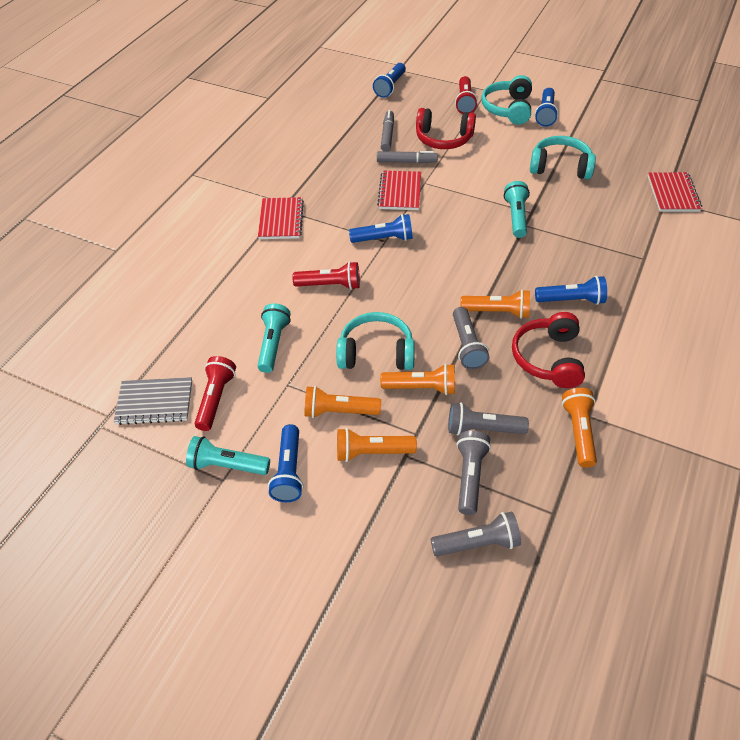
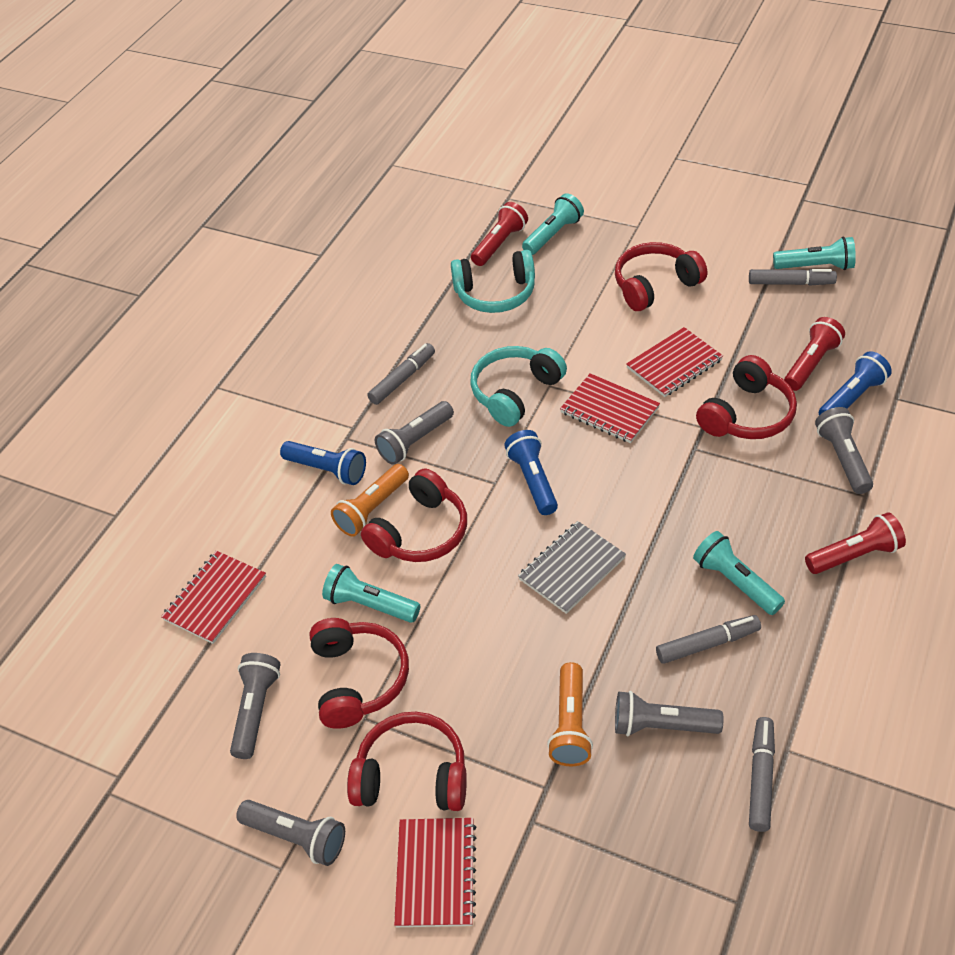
blue flashlight: 5 -> 3
grey flashlight: 4 -> 5
grey marker: 2 -> 4
orange flashlight: 5 -> 2
red headphones: 2 -> 5
red notebook: 3 -> 4
turquoise flashlight: 3 -> 4
turquoise headphones: 3 -> 2

